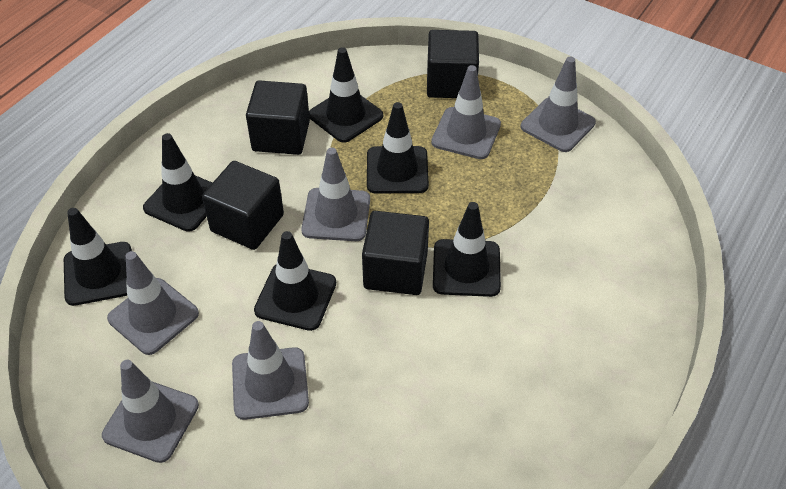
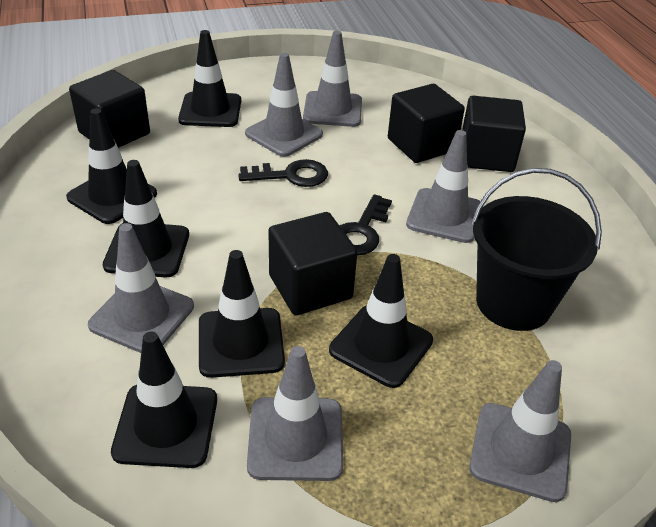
black bucket: 0 -> 1
black key: 0 -> 2

